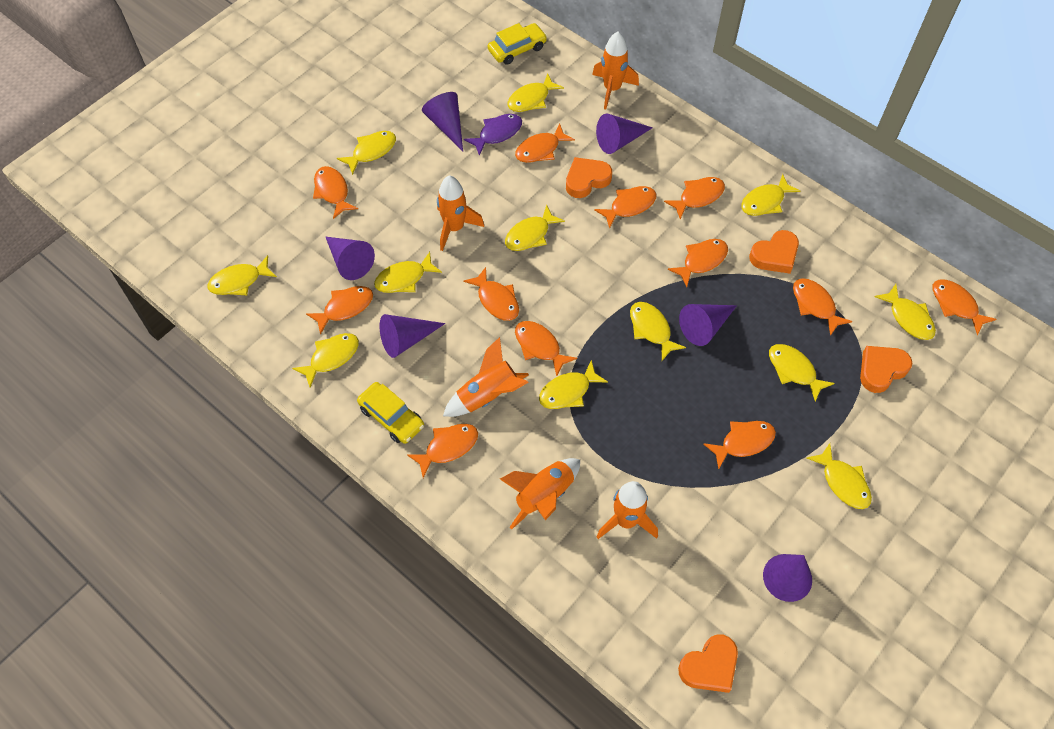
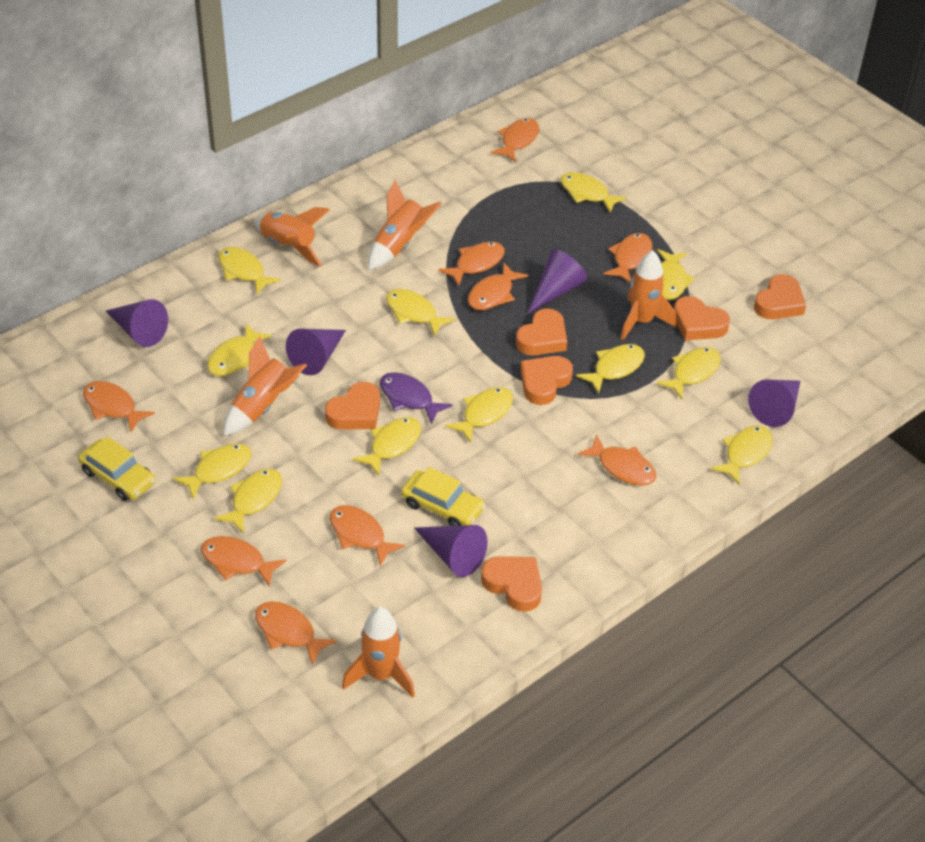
orange fish: 12 -> 9
orange heart: 4 -> 6
purple cone: 6 -> 5

